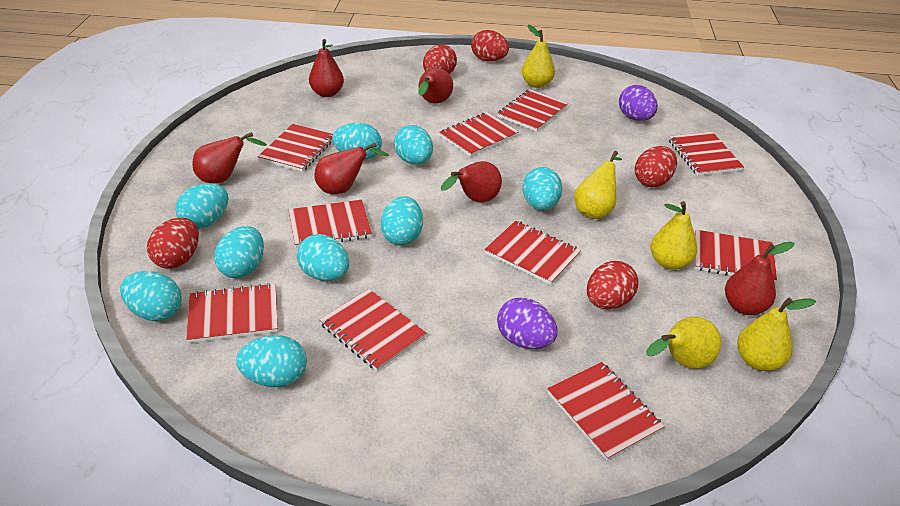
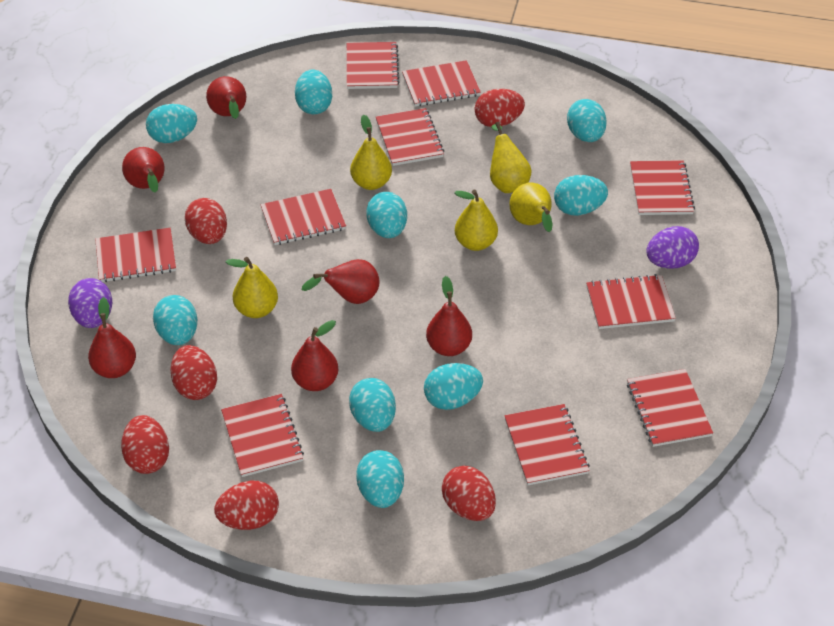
red egg: 5 -> 6

